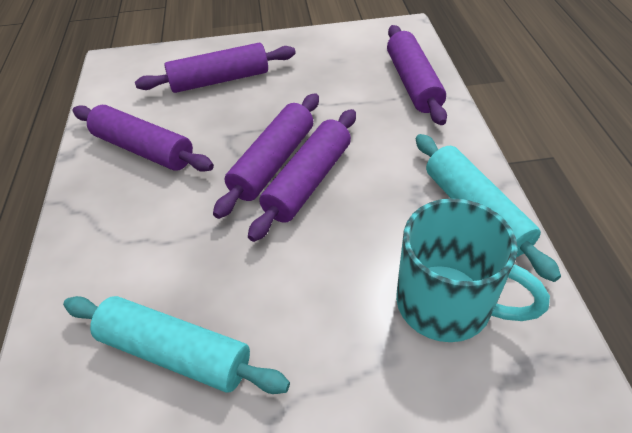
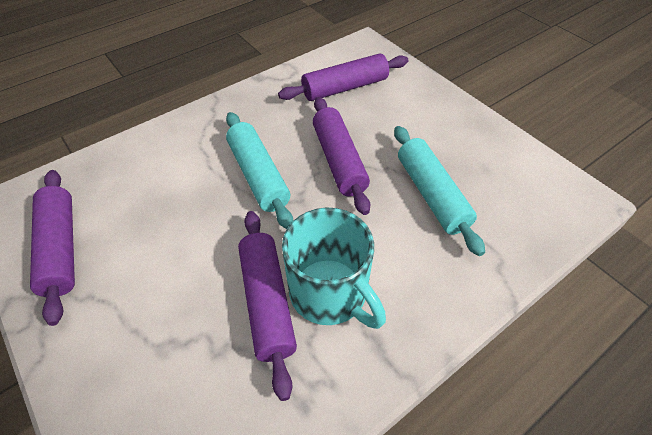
purple rolling pin: 5 -> 4

